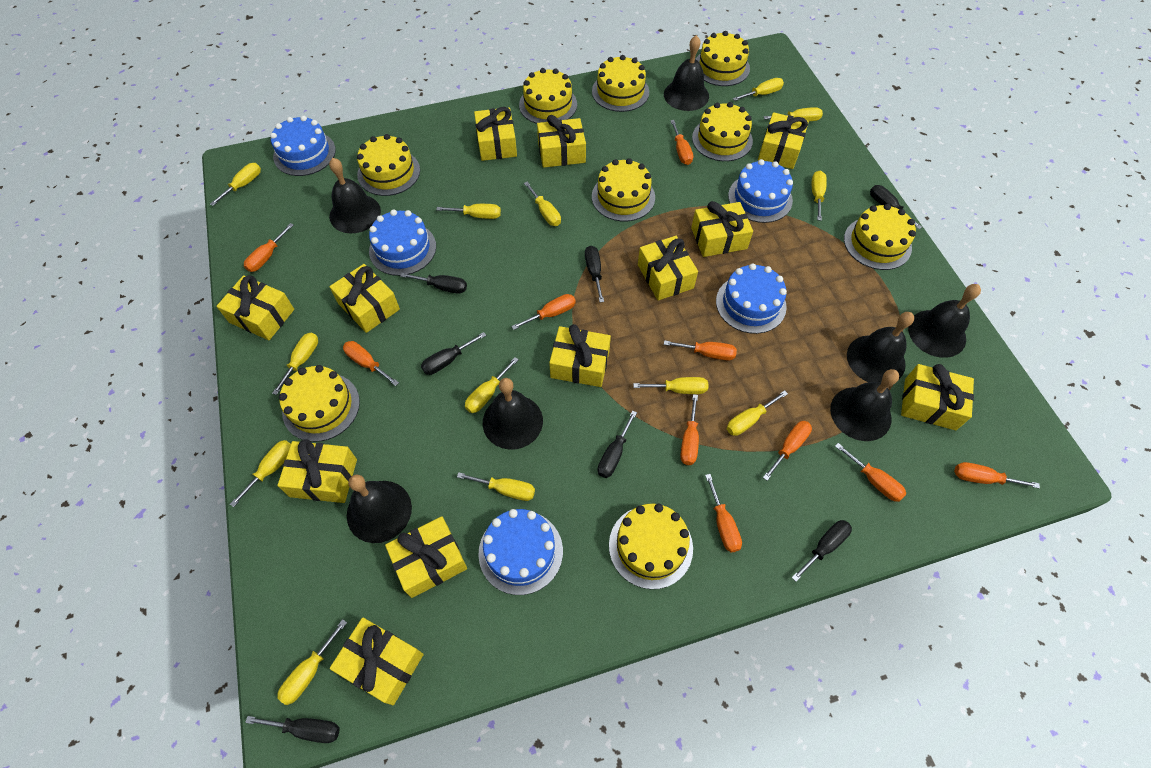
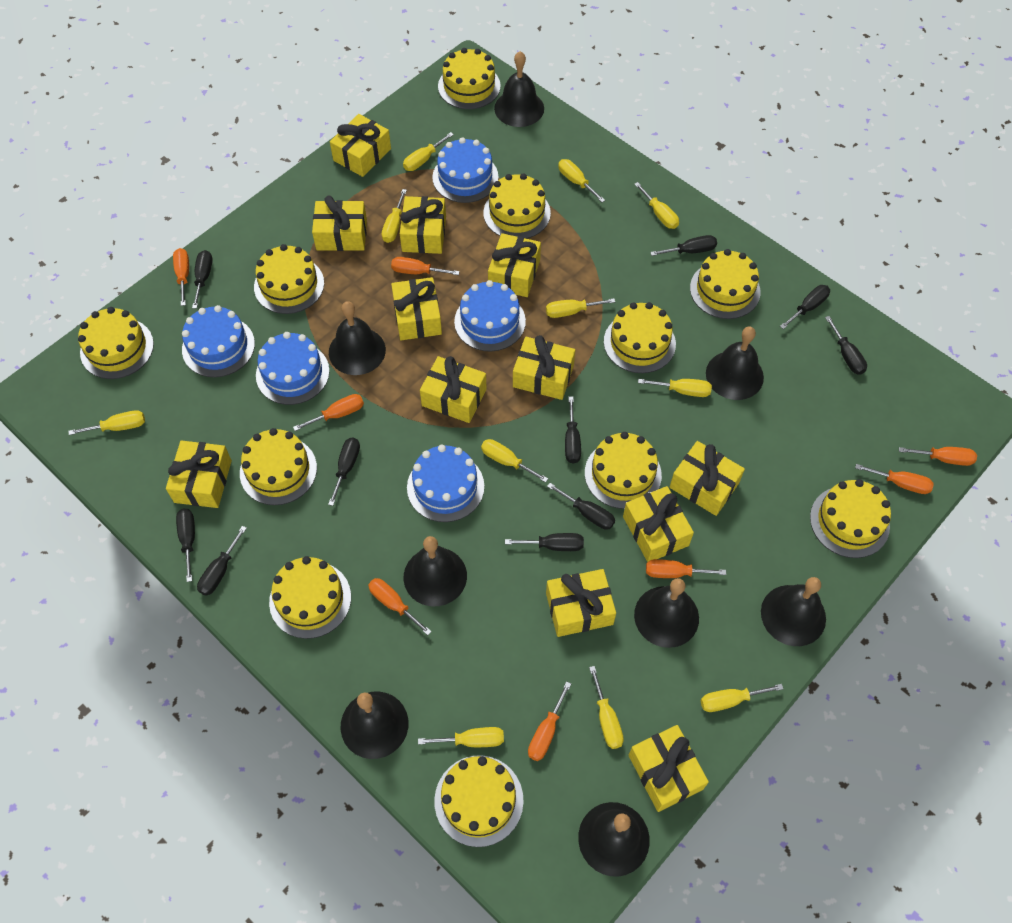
black bell: 7 -> 8
black screwdriver: 7 -> 10
orange screwdriver: 10 -> 8
yellow cake: 9 -> 11
yellow screwdriver: 13 -> 11

